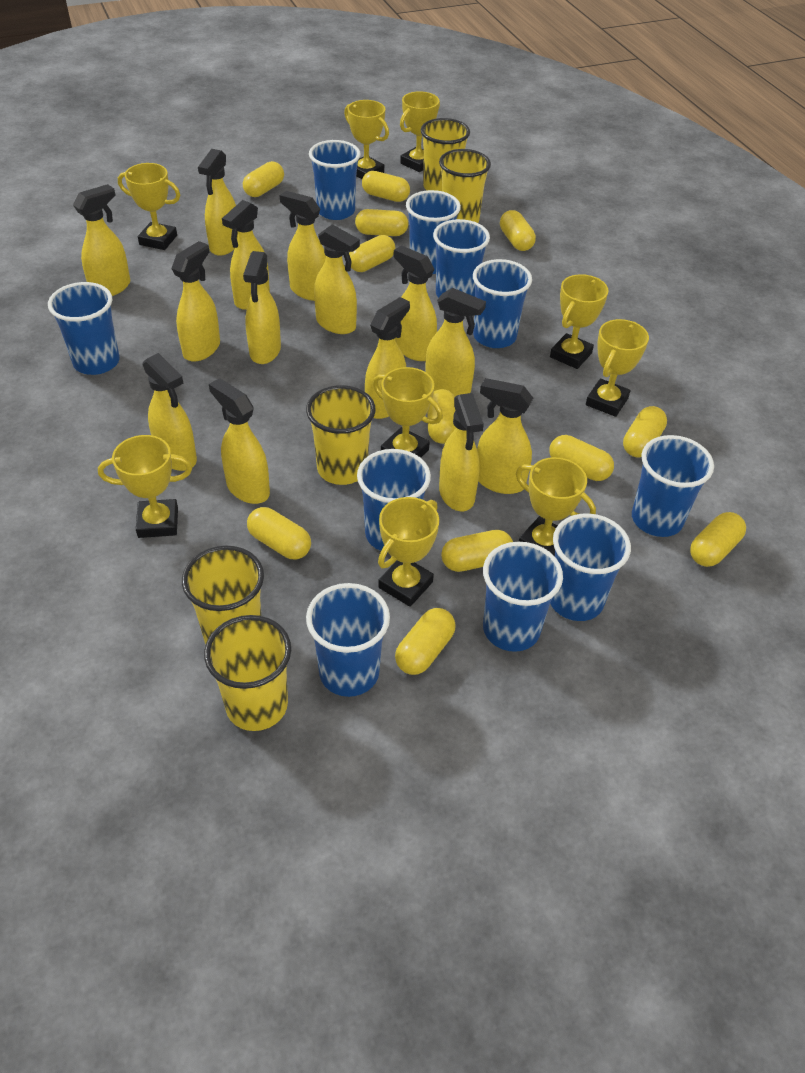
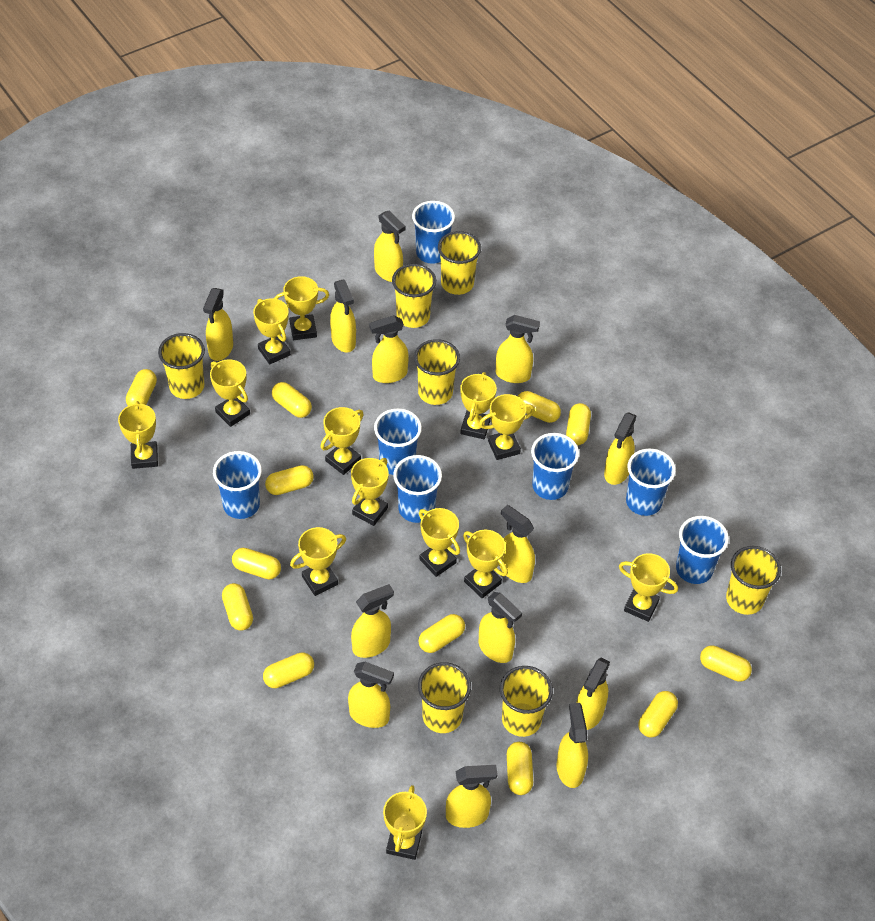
blue cup: 10 -> 7
yellow cup: 5 -> 7
yellow spray bottle: 14 -> 13
yellow trophy: 9 -> 13

